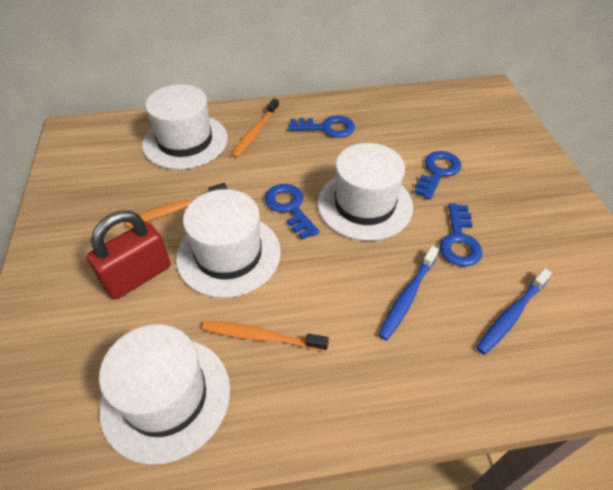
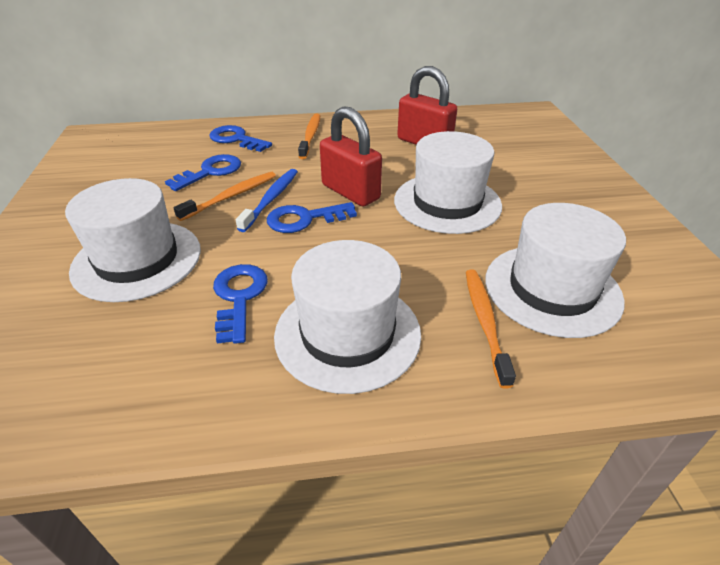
blue toothbrush: 2 -> 1
red padlock: 1 -> 2

